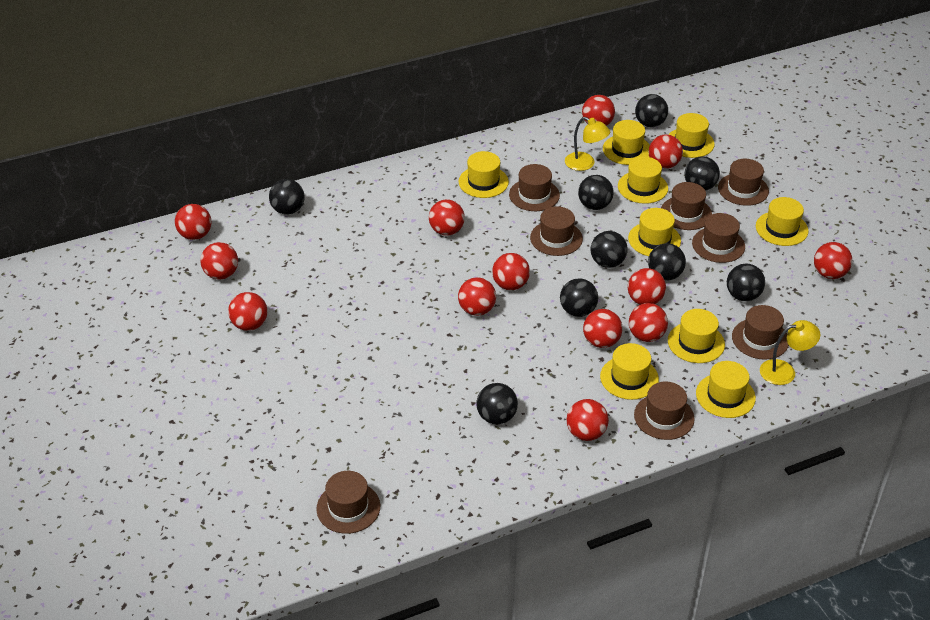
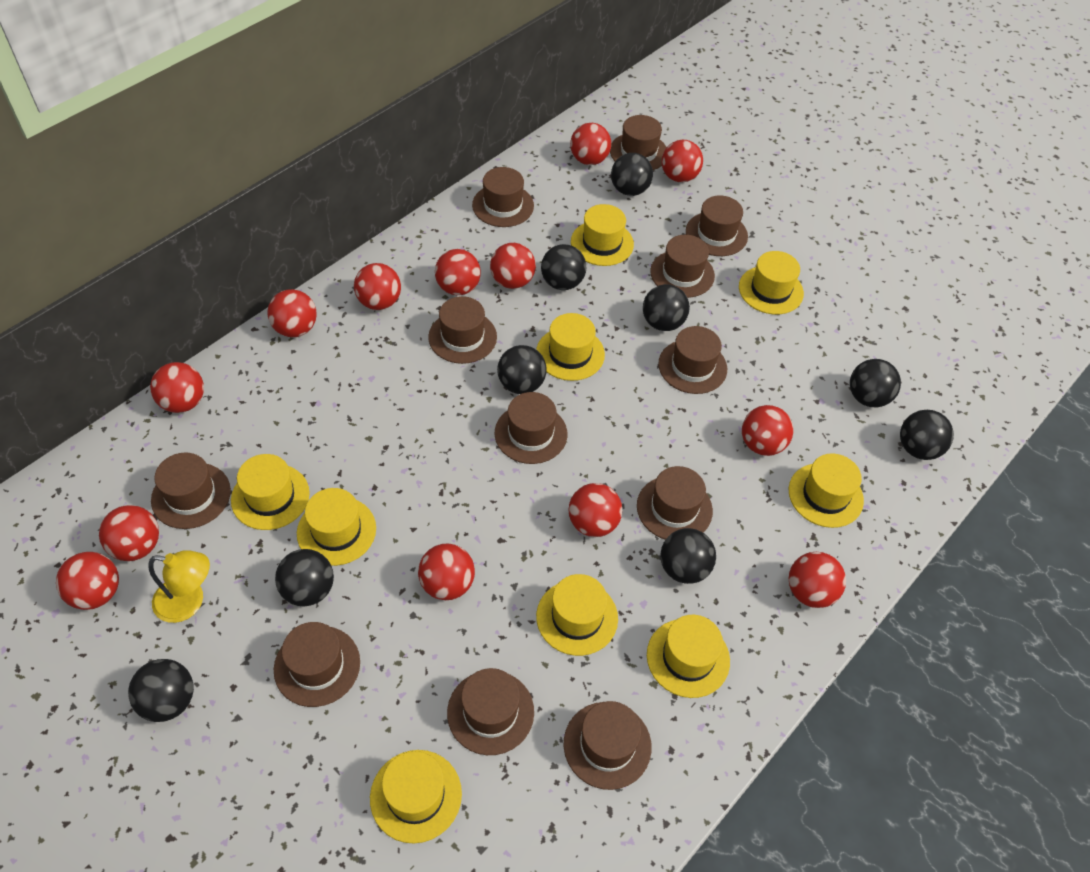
brown hat: 8 -> 12
yellow lamp: 2 -> 1

